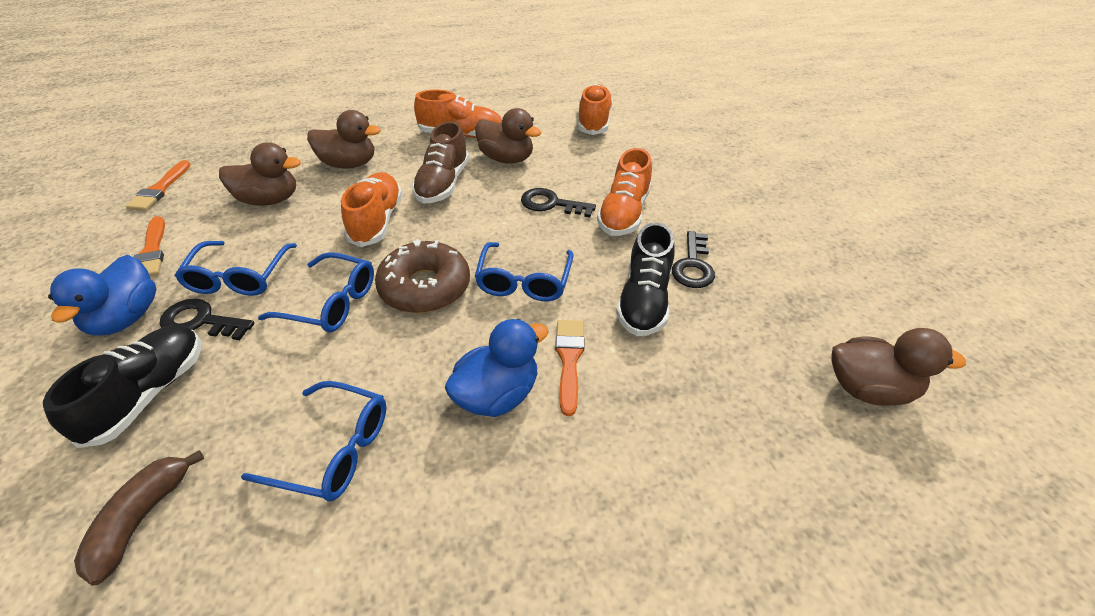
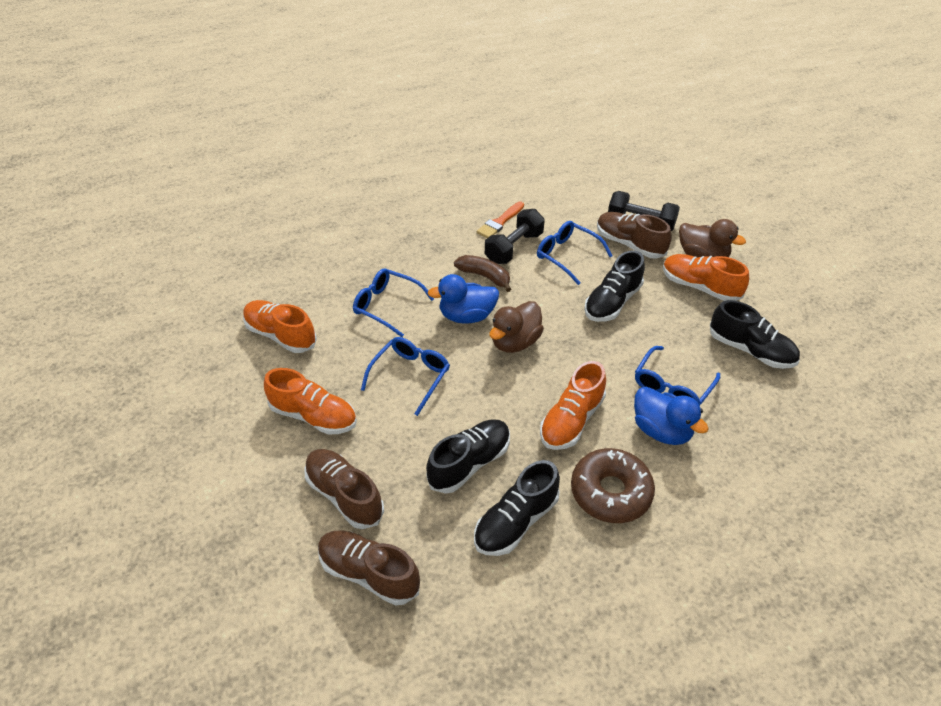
black dumbbell: 0 -> 2
black key: 3 -> 0
black shoe: 2 -> 4
brown duck: 4 -> 2
brown shoe: 1 -> 3
orange brush: 3 -> 1

